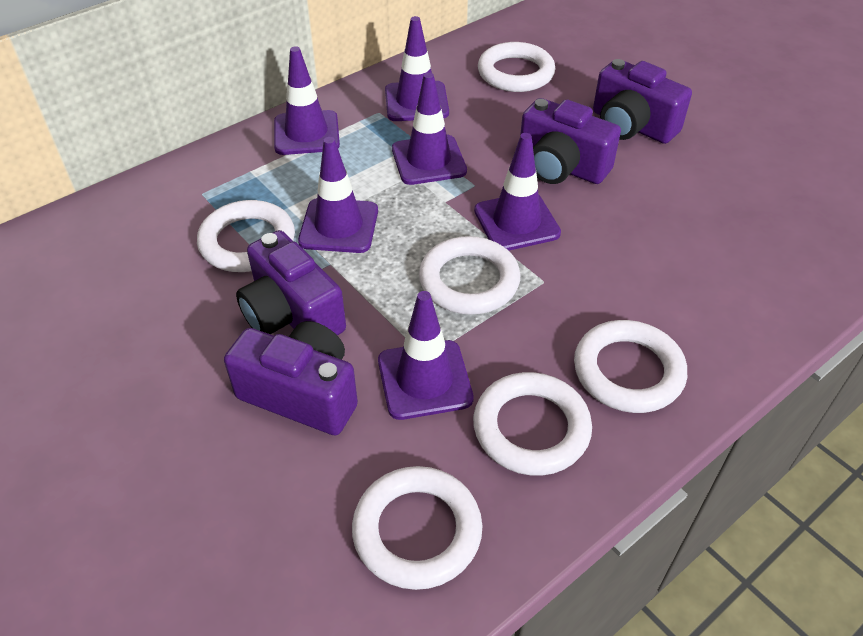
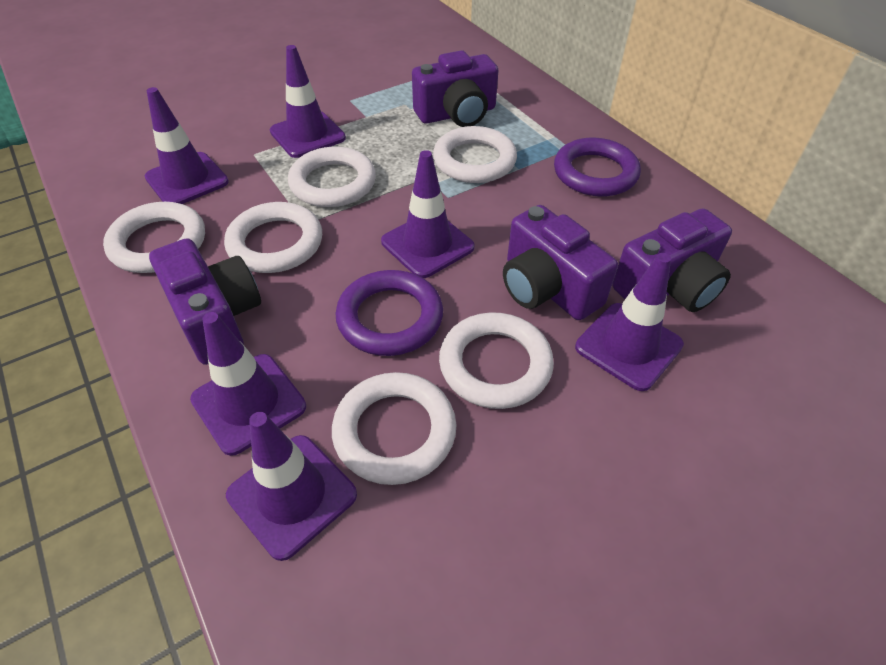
purple ring: 0 -> 2

